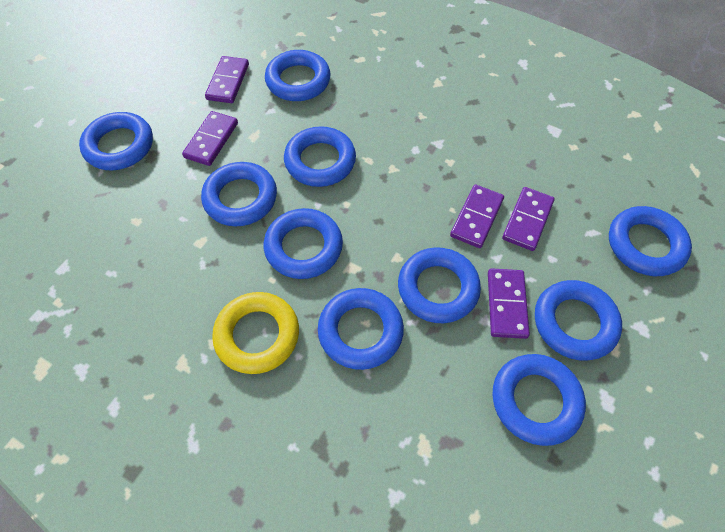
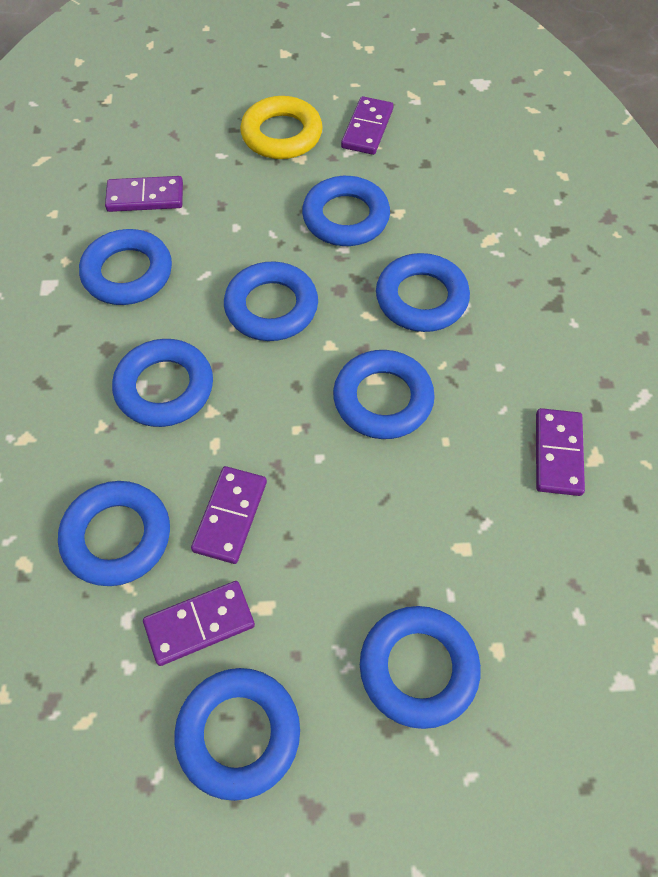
blue ring: 10 -> 9

